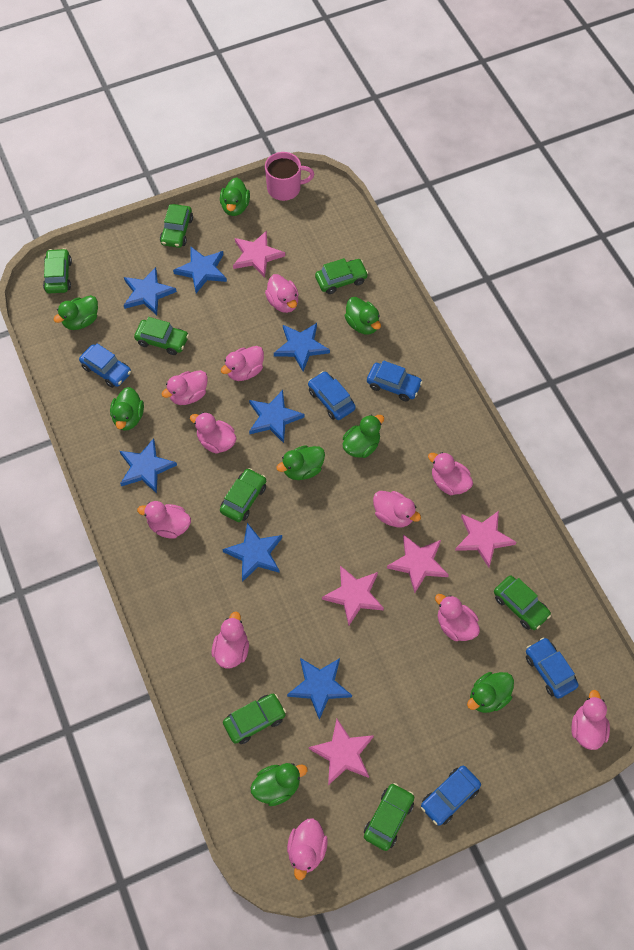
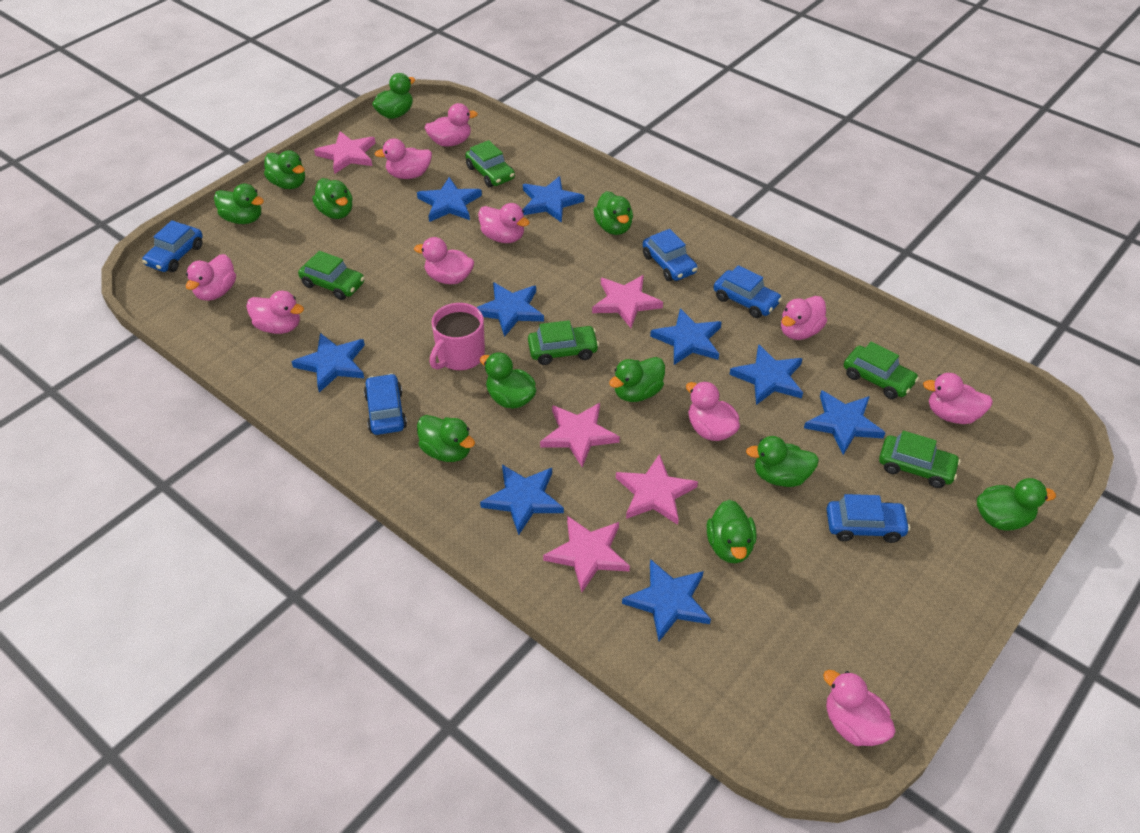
blue star: 7 -> 9
green car: 8 -> 5
green duck: 8 -> 11
pink duck: 11 -> 10

